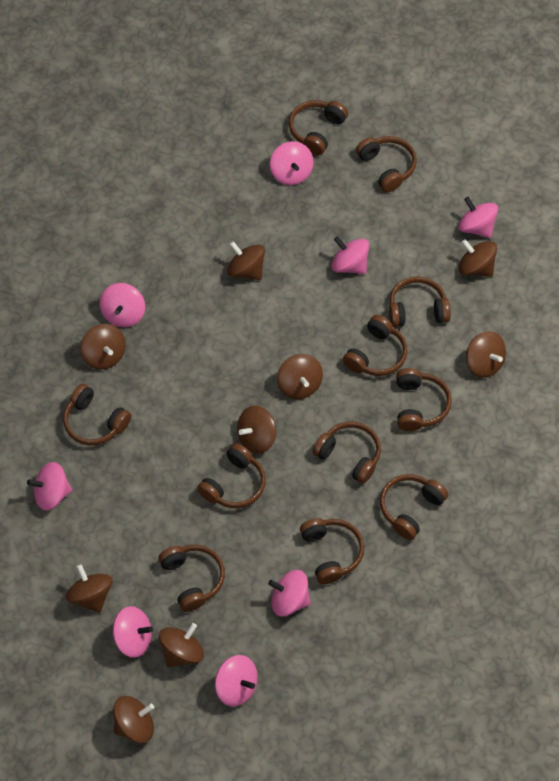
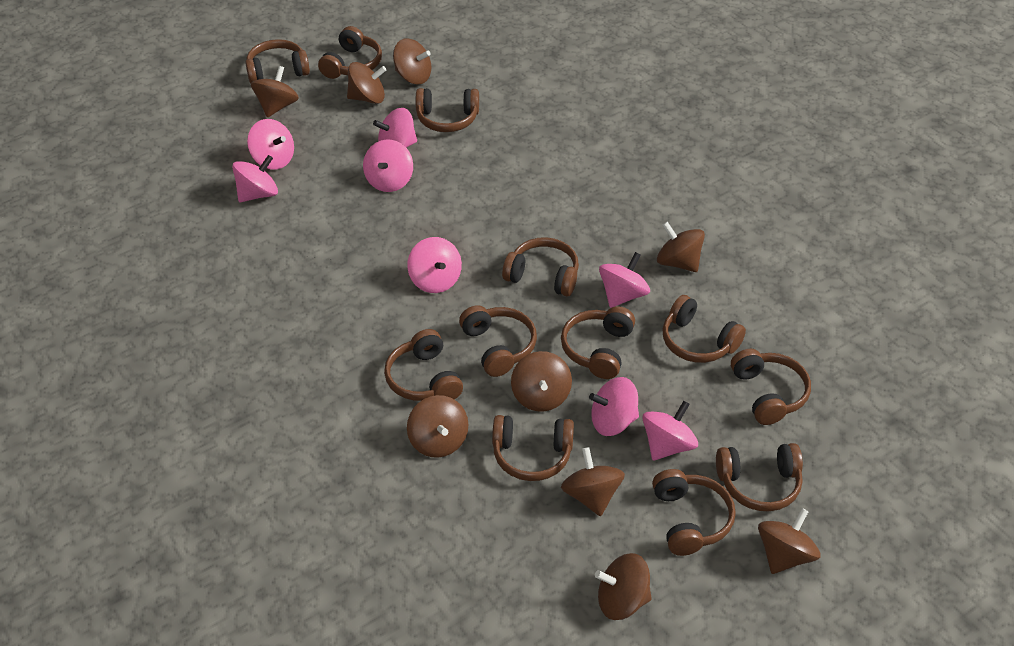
brown headphones: 11 -> 12

